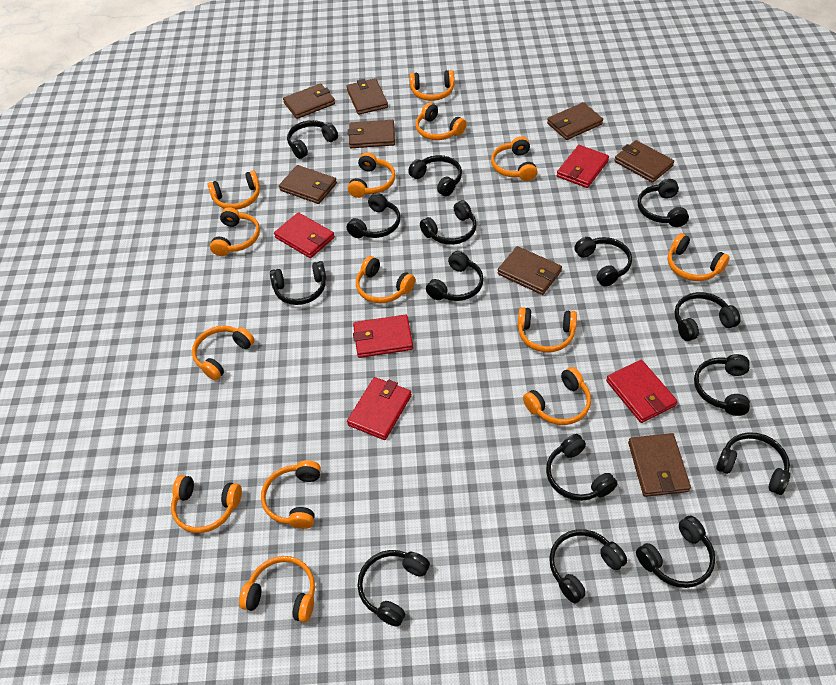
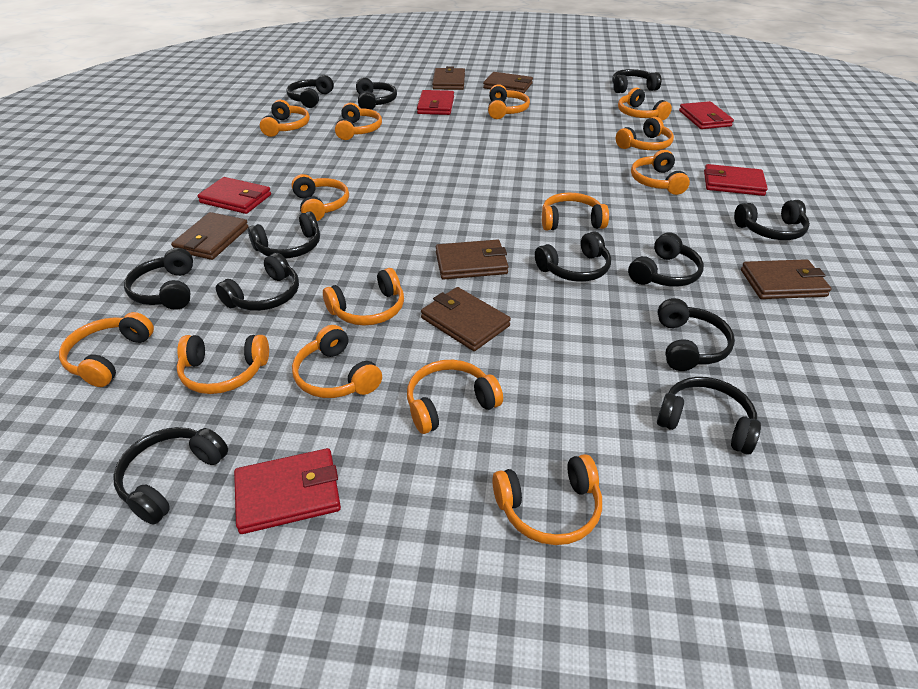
black headphones: 15 -> 12
brown wallet: 8 -> 6

